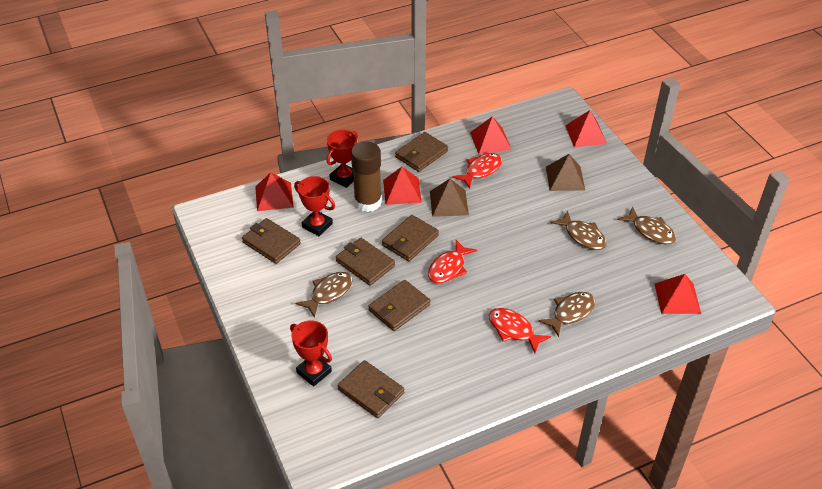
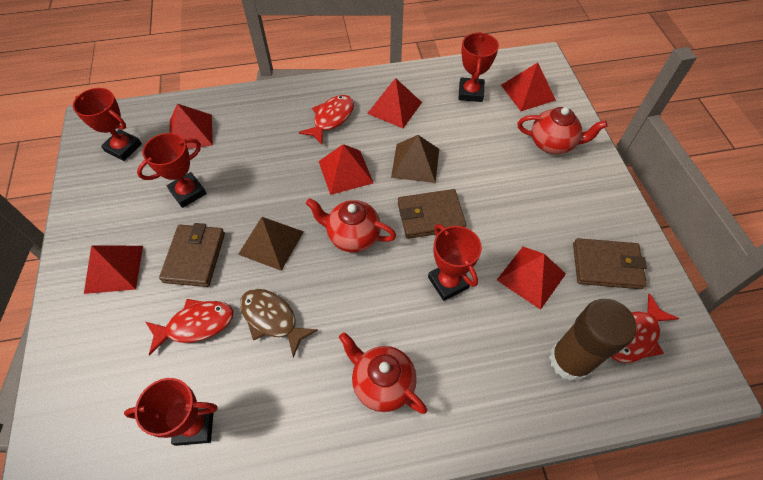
brown fish: 4 -> 1
brown wallet: 6 -> 3
red pyramid: 5 -> 6
red teapot: 0 -> 3
red trophy: 3 -> 5

